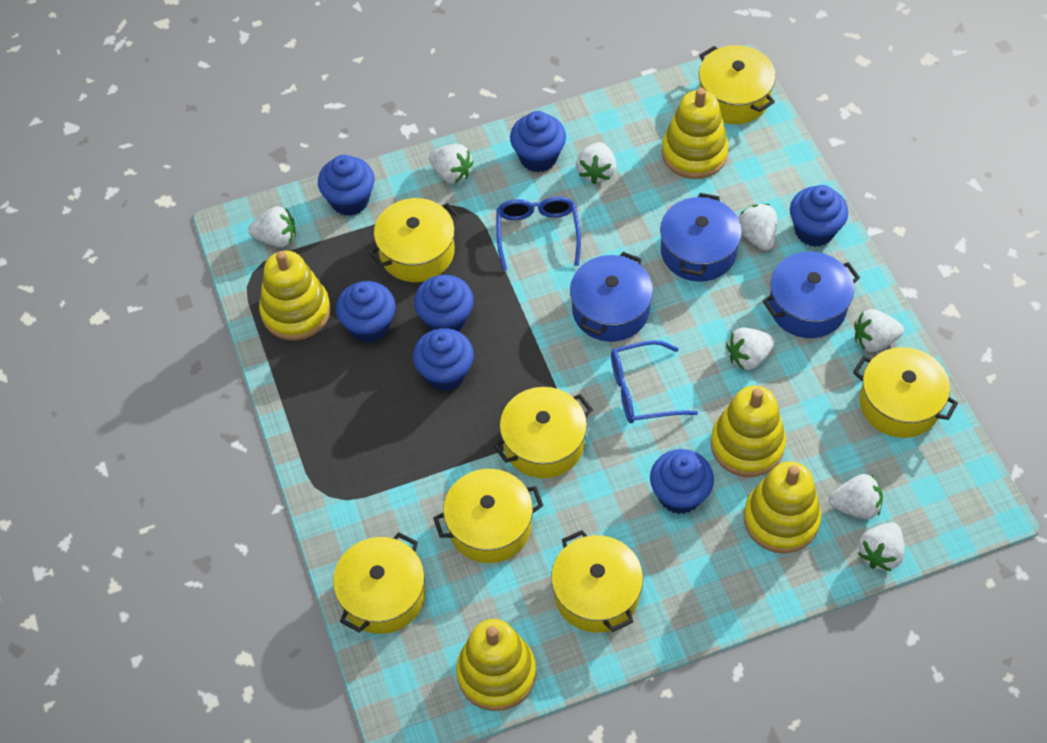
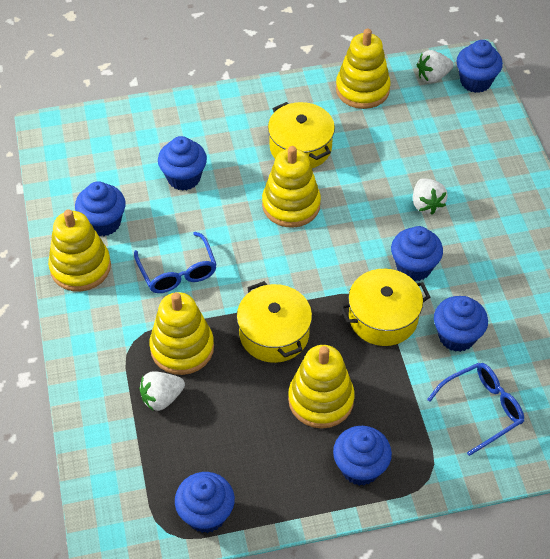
blue pot: 3 -> 0
white strawberry: 8 -> 3
yellow pot: 7 -> 3

